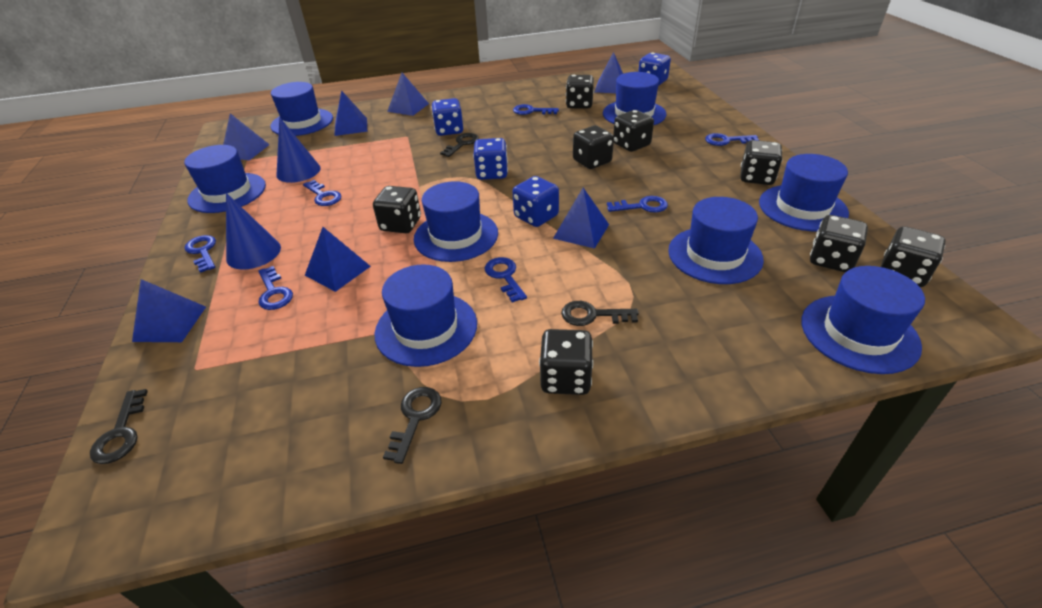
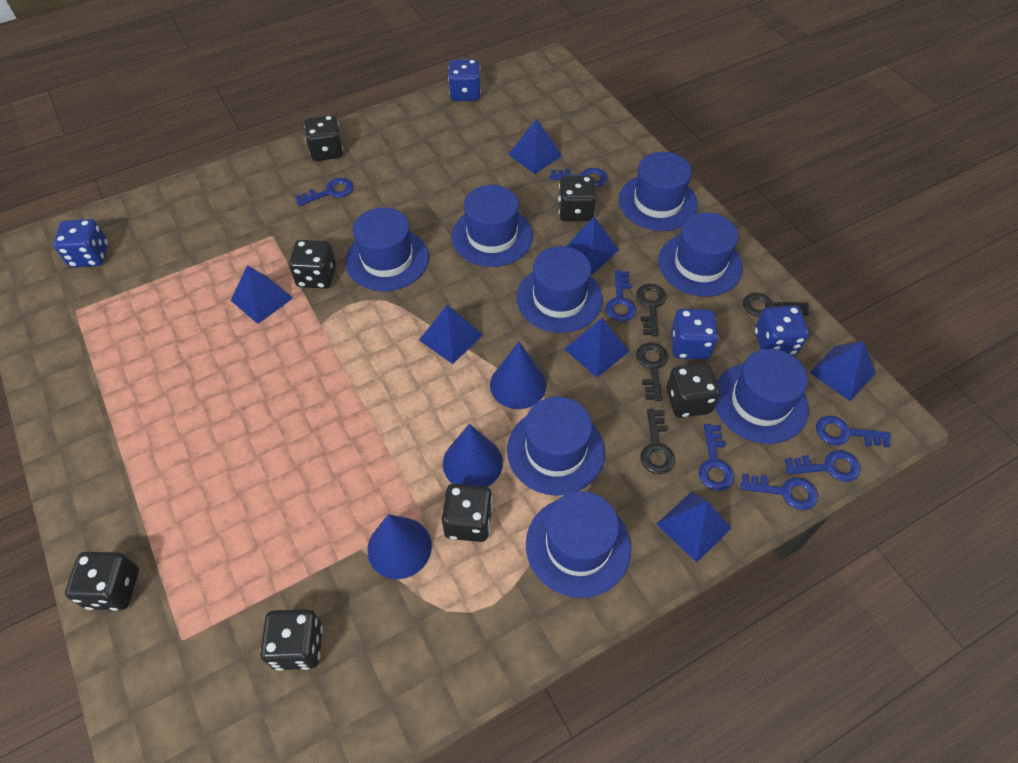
black dice: 8 -> 7
blue cone: 2 -> 3

